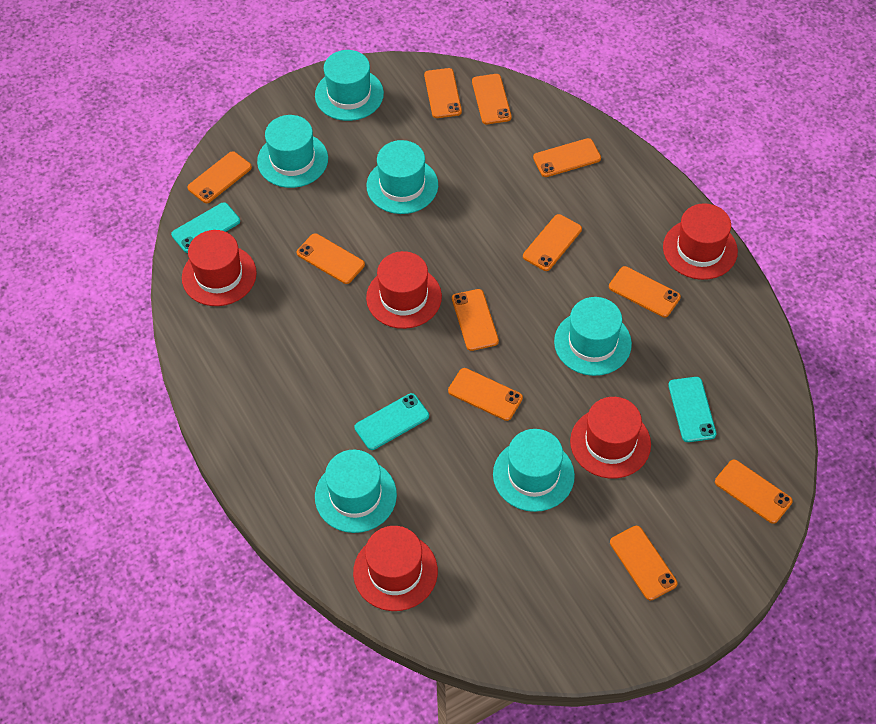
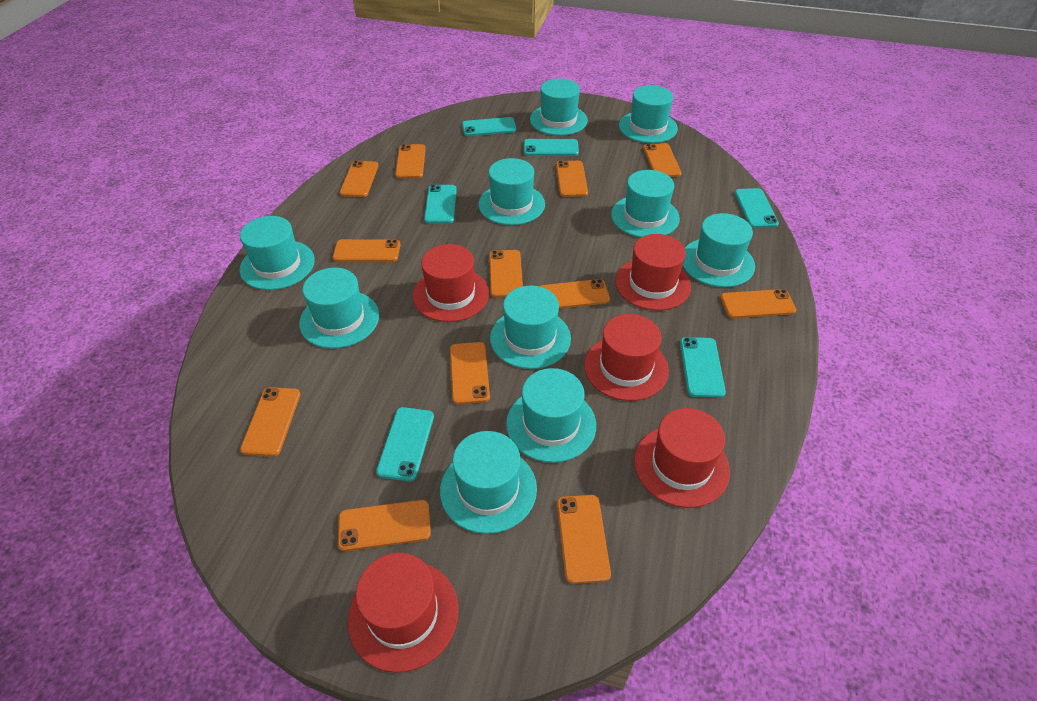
orange phone: 11 -> 12
turquoise hat: 6 -> 10
turquoise phone: 3 -> 6

